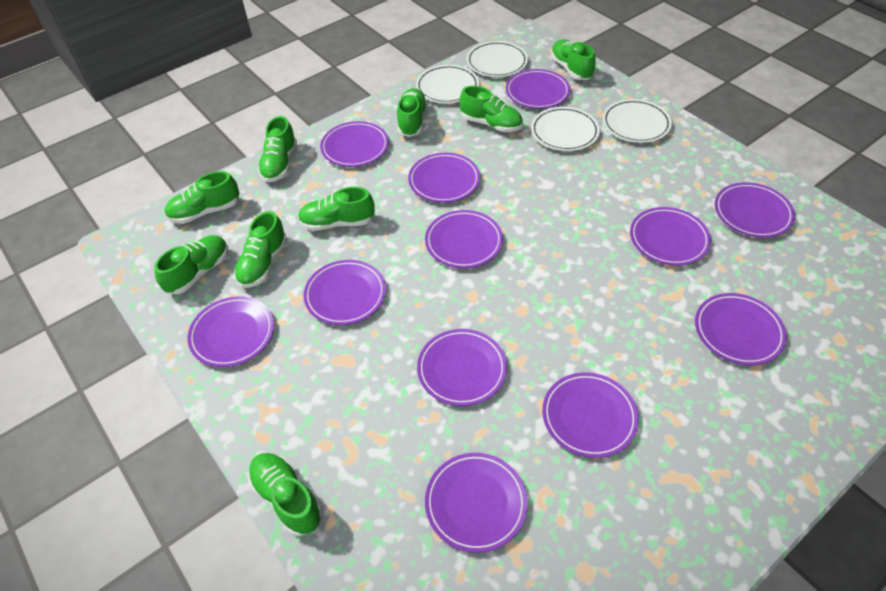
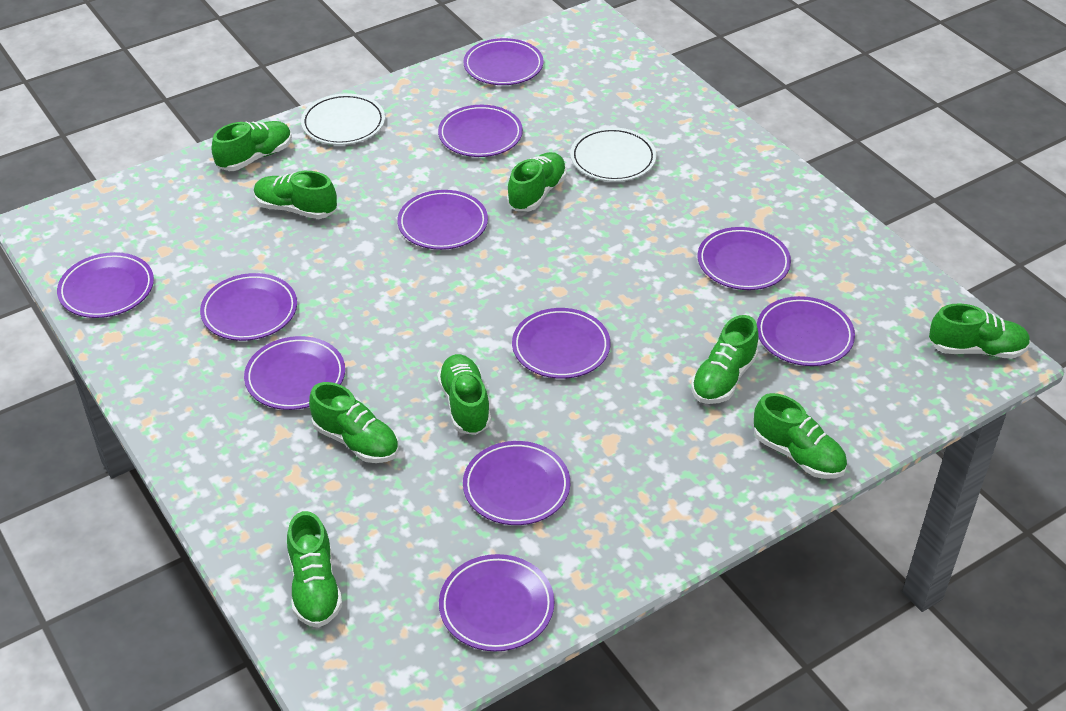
purple plate: 12 -> 11
white plate: 4 -> 2

